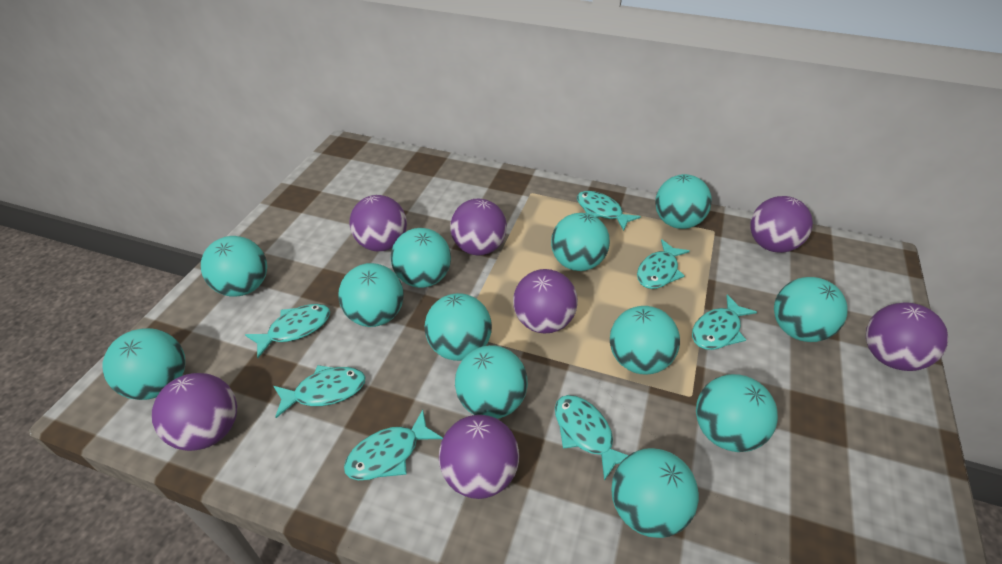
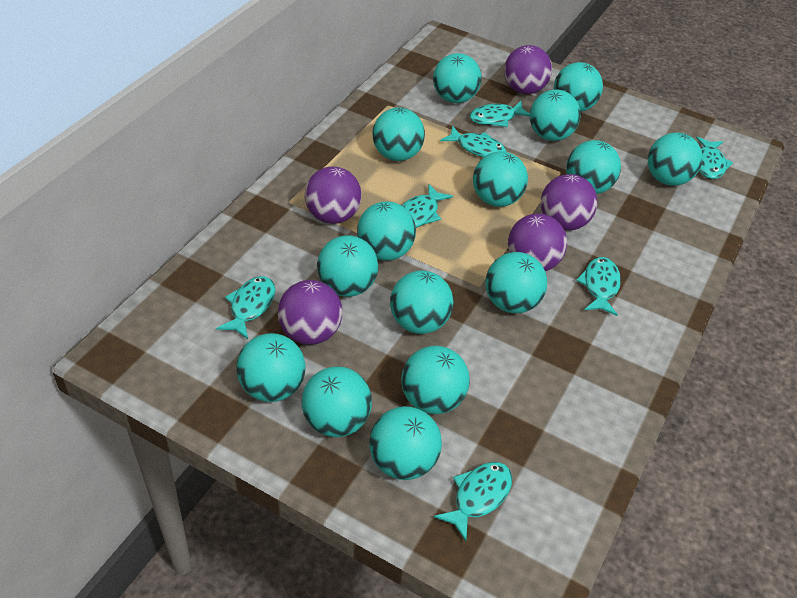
purple ball: 7 -> 5
turquoise ball: 12 -> 15

